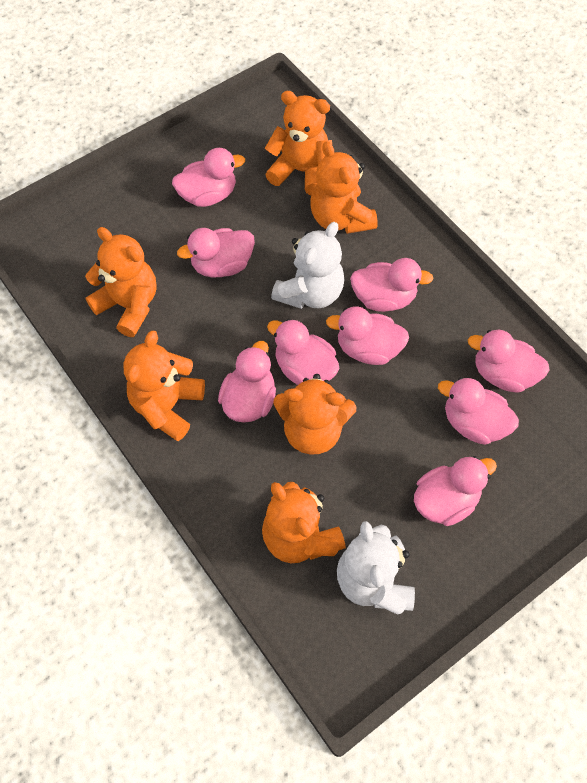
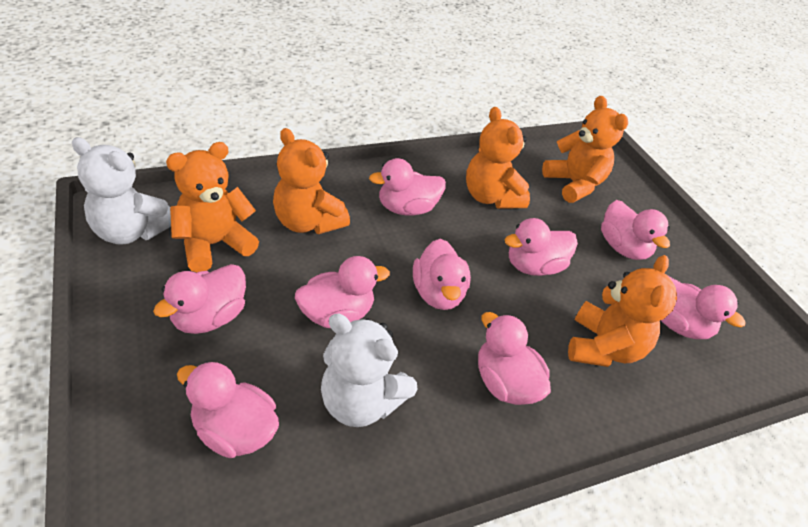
orange teddy bear: 6 -> 5

